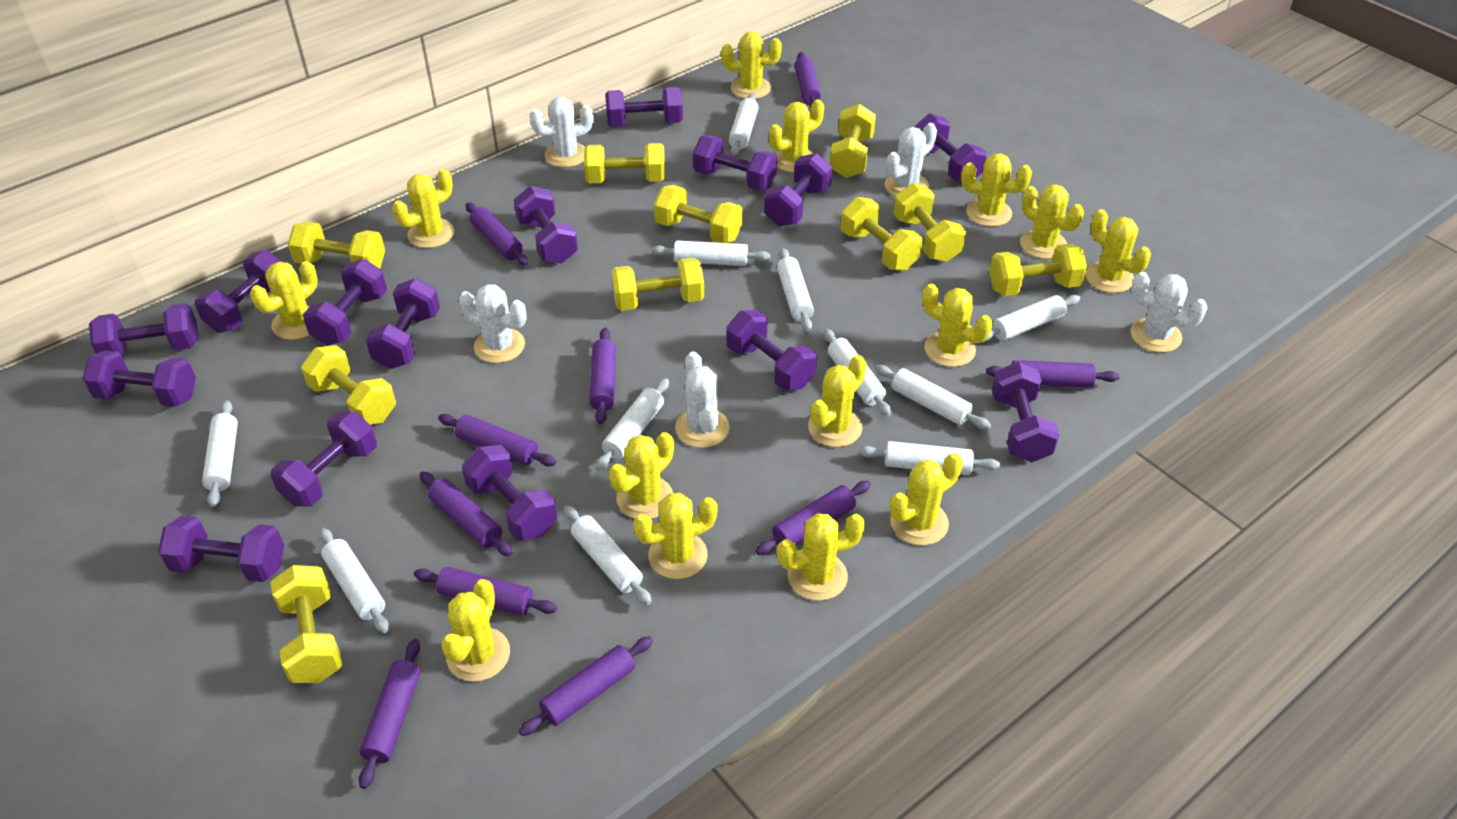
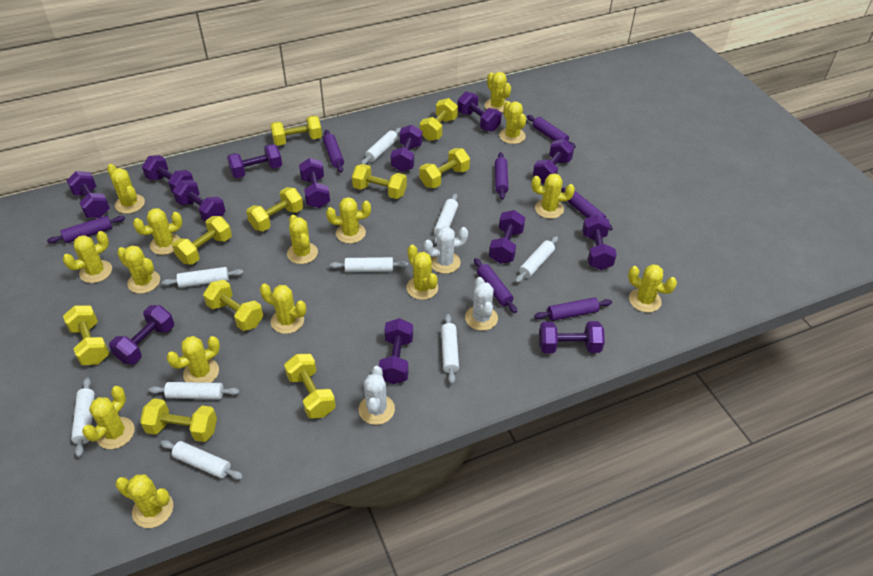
purple dumbbell: 15 -> 13
purple rolling pin: 10 -> 7
white cactus: 5 -> 3
white rolling pin: 11 -> 9
yellow cactus: 14 -> 15

